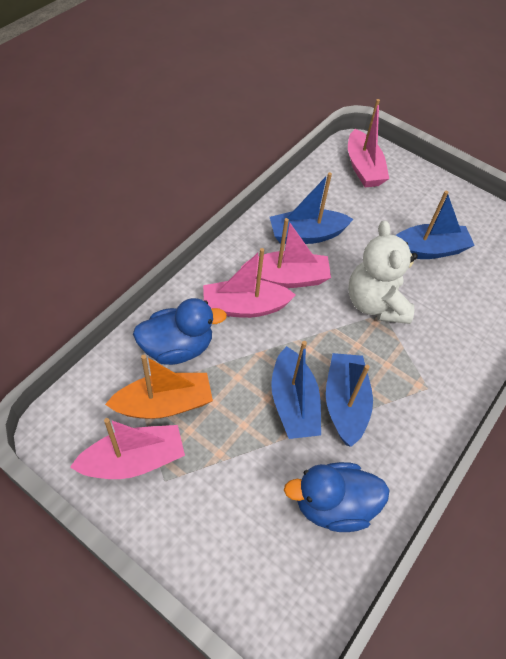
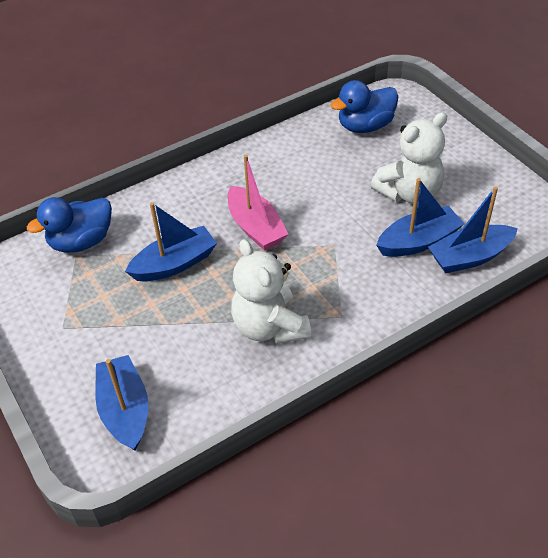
orange boat: 1 -> 0
pink boat: 4 -> 1
white teddy bear: 1 -> 2

